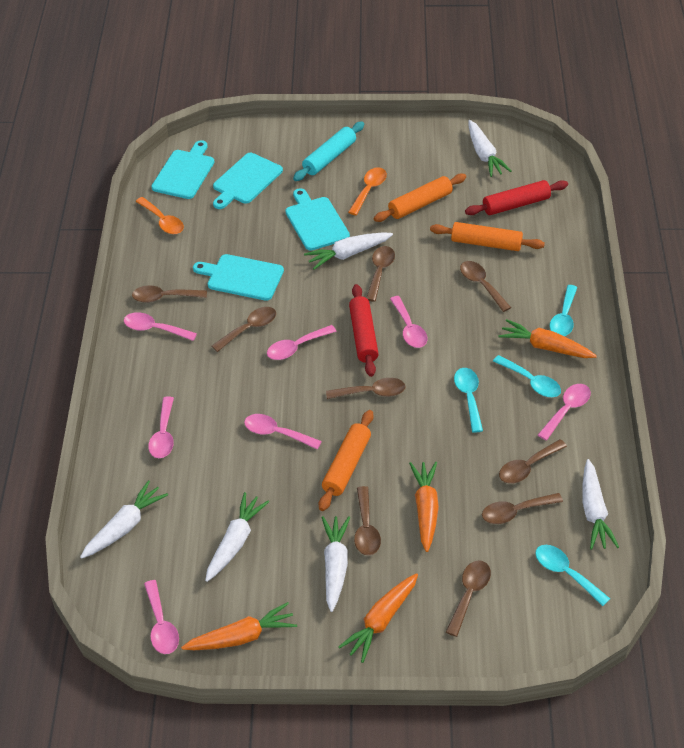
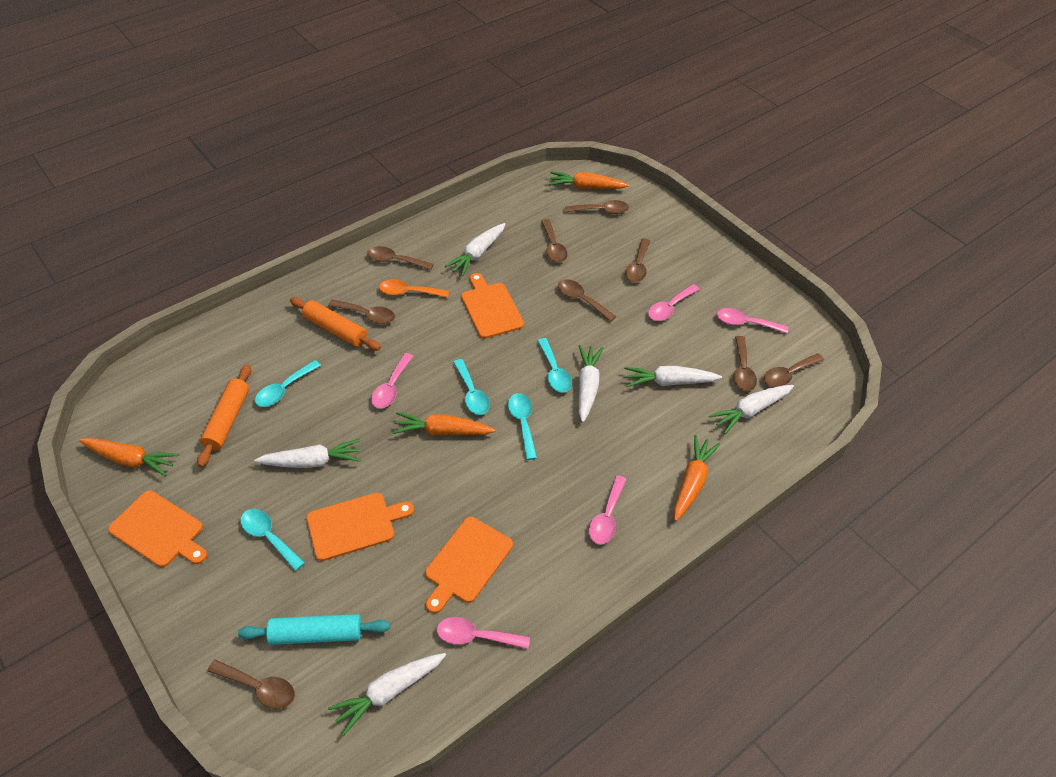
orange cutting board: 0 -> 4
orange rolling pin: 3 -> 2
orange spoon: 2 -> 1
pink spoon: 7 -> 5
red rolling pin: 2 -> 0
turquoise cutting board: 4 -> 0
turquoise spoon: 4 -> 5

